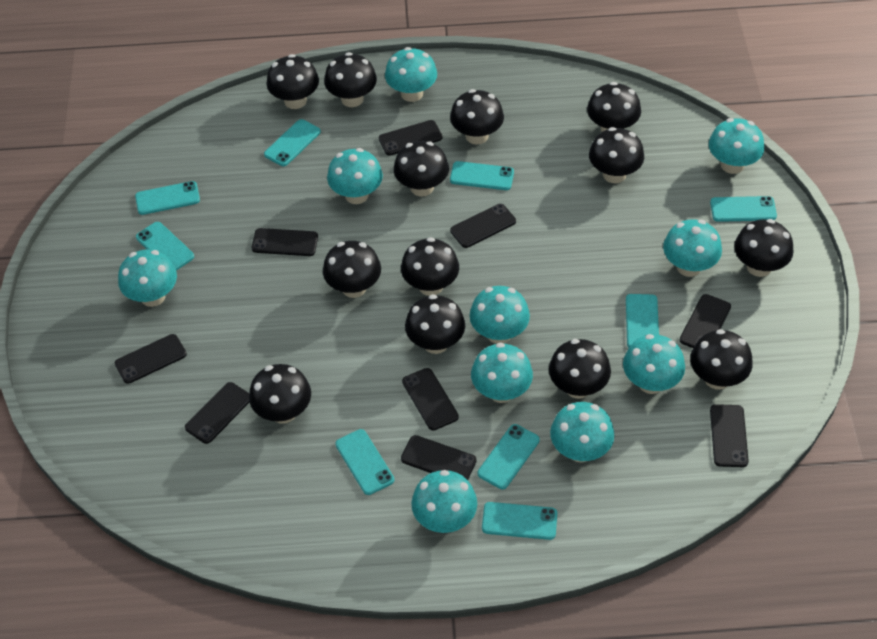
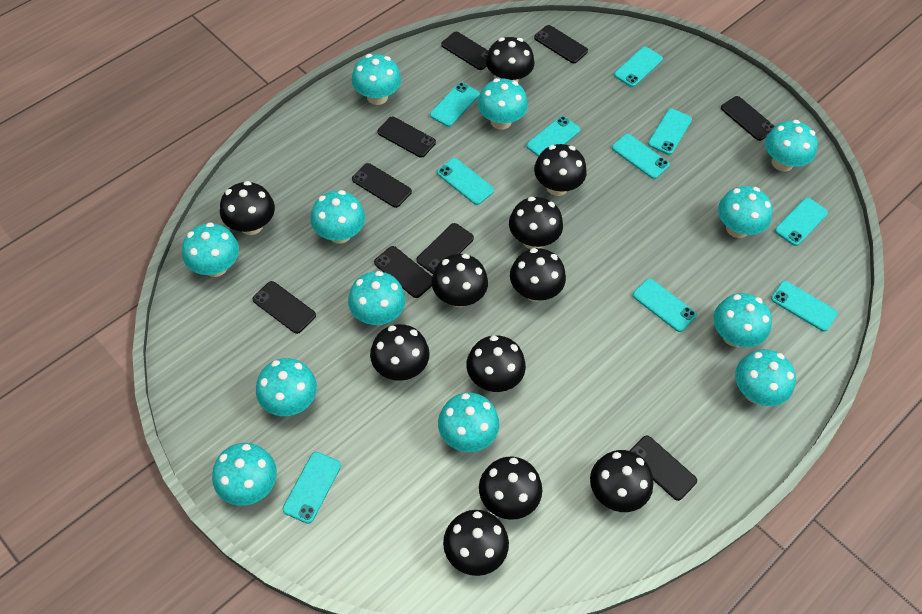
black mushroom: 13 -> 11
turquoise mushroom: 10 -> 12
turquoise phone: 9 -> 10

